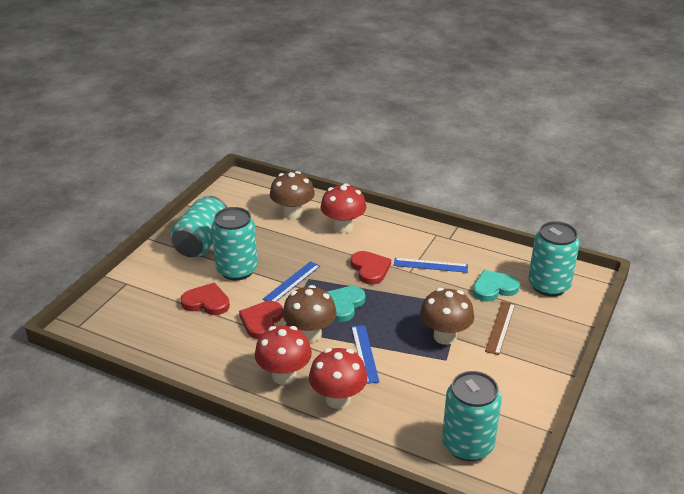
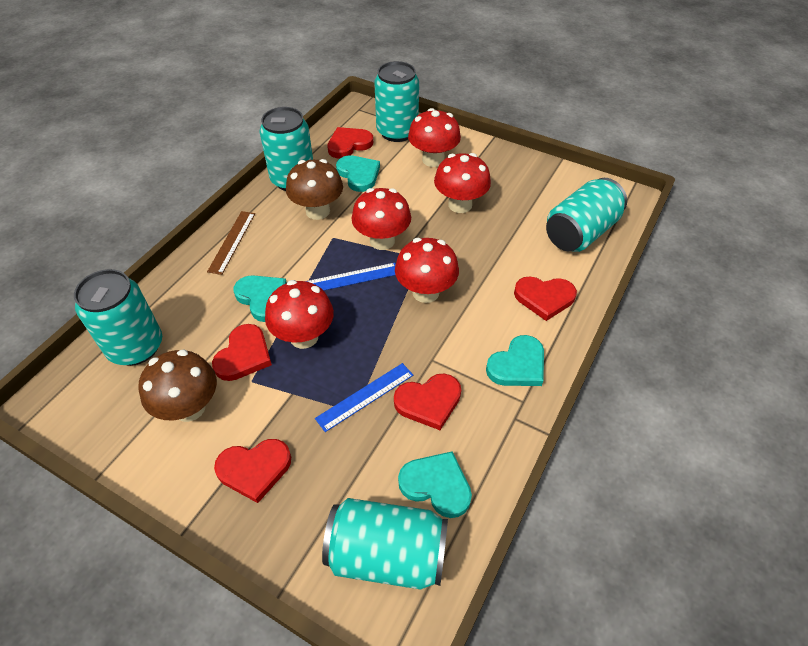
blue ruler: 3 -> 2
brown mushroom: 3 -> 2
red heart: 3 -> 5
red mushroom: 3 -> 5
turquoise can: 4 -> 5
turquoise heart: 2 -> 4

